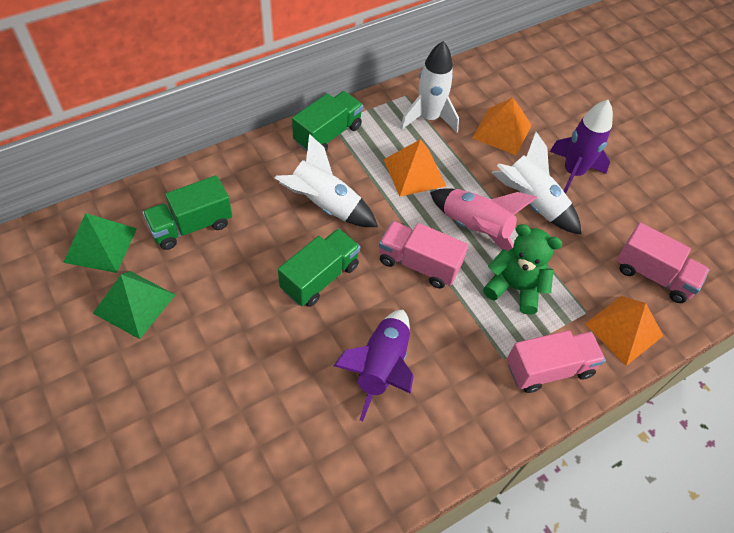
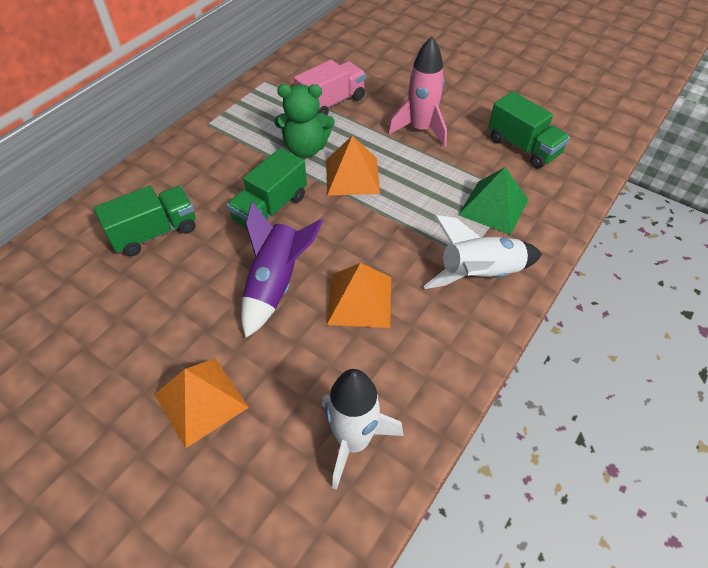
green pyramid: 2 -> 1
pink truck: 3 -> 1
purple rocket: 2 -> 1
white rocket: 3 -> 2

